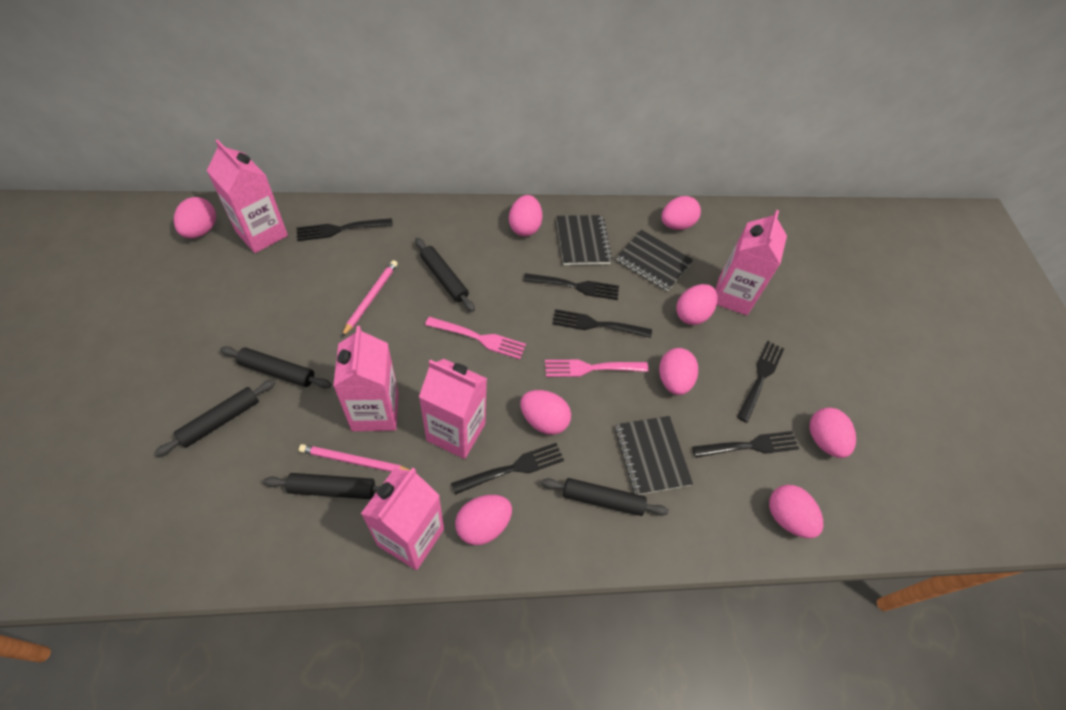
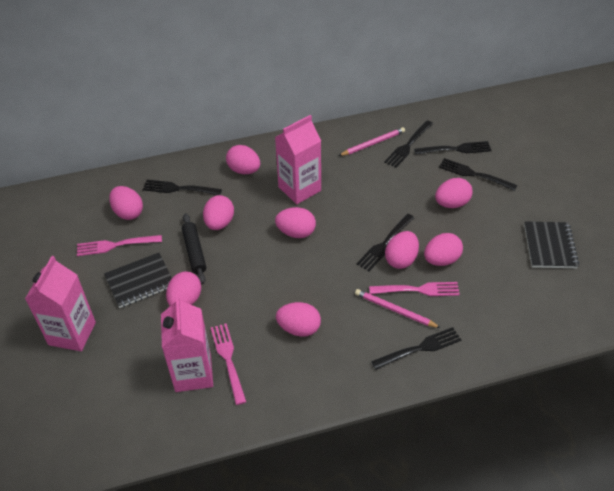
black notebook: 3 -> 2
black rolling pin: 5 -> 1
pink carton: 5 -> 3
pink fork: 2 -> 3

